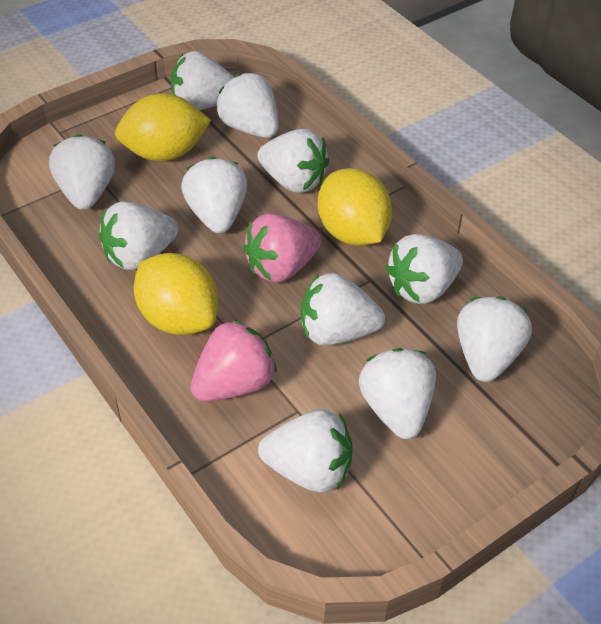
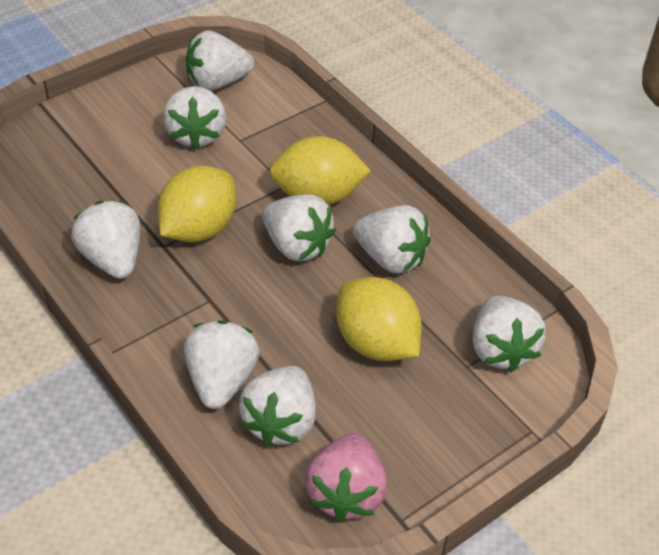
pink strawberry: 2 -> 1
white strawberry: 11 -> 8

